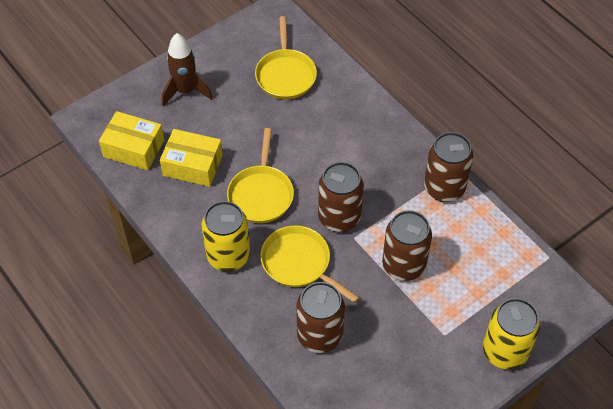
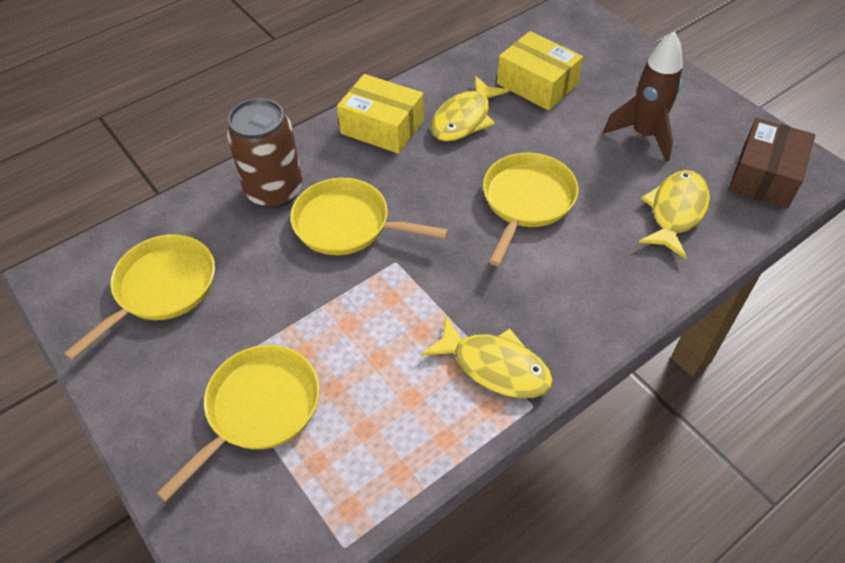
brown box: 0 -> 1
brown can: 4 -> 1
yellow can: 2 -> 0
yellow fish: 0 -> 3
yellow pan: 3 -> 4

